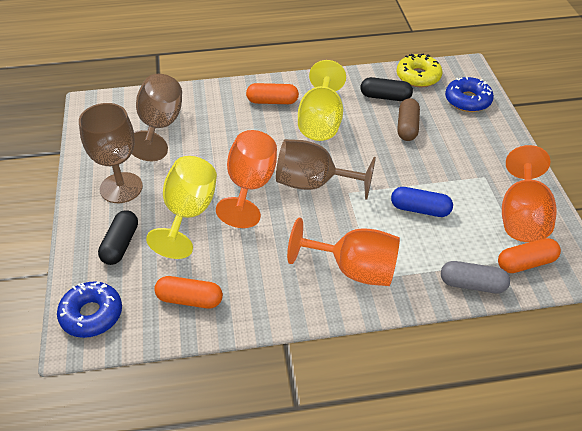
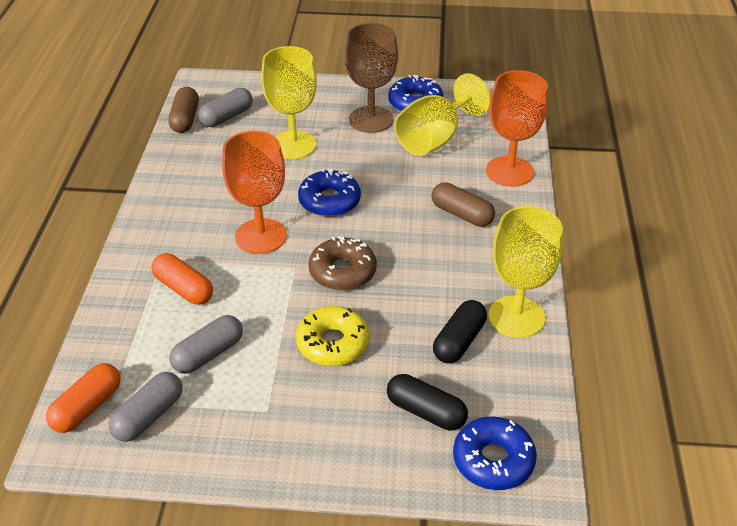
blue capsule: 1 -> 0
blue donut: 2 -> 3
brown capsule: 1 -> 2
brown donut: 0 -> 1
brown goblet: 3 -> 1
grey capsule: 1 -> 3
orange capsule: 3 -> 2
orange goblet: 3 -> 2
yellow goblet: 2 -> 3

